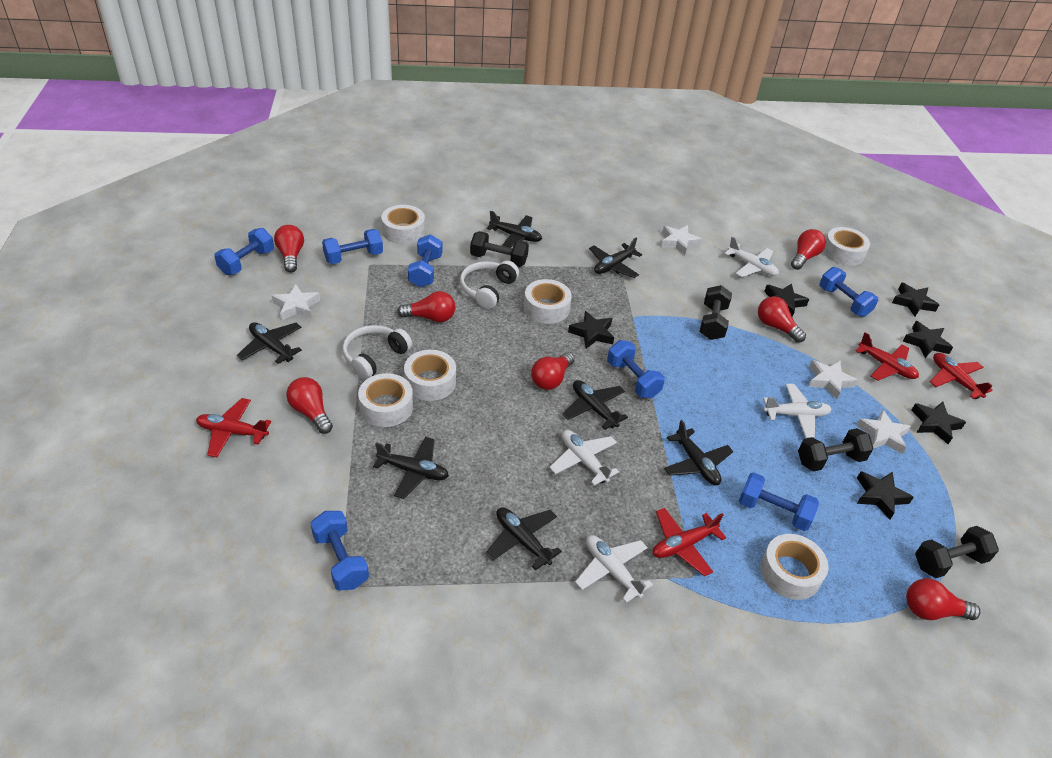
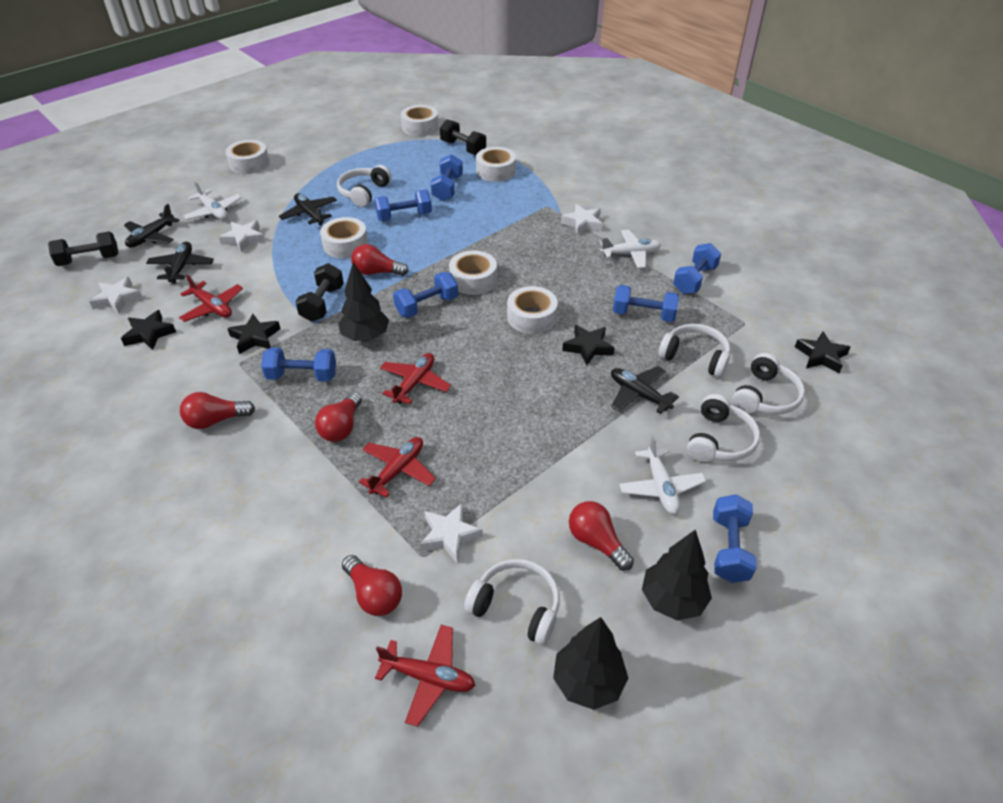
black dumbbell: 4 -> 3
black plane: 7 -> 4
black star: 6 -> 4
black tree: 0 -> 3
red light bulb: 7 -> 5
white headphones: 2 -> 5
white plane: 4 -> 3

